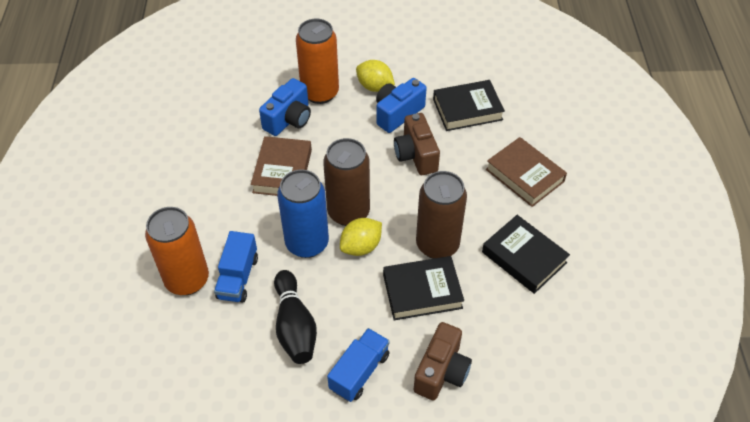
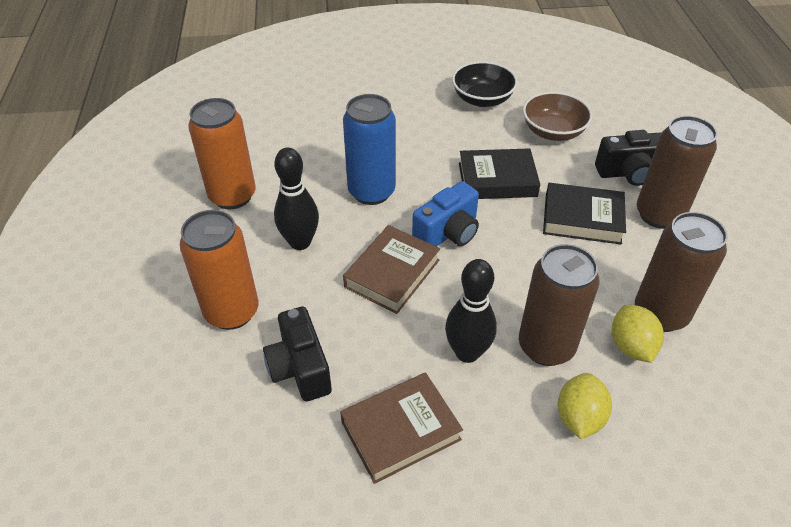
black book: 3 -> 2
black bowl: 0 -> 1
black bowling pin: 1 -> 2
black camera: 0 -> 2
blue camera: 2 -> 1
blue truck: 2 -> 0
brown bowl: 0 -> 1
brown camera: 2 -> 0
brown can: 2 -> 3

